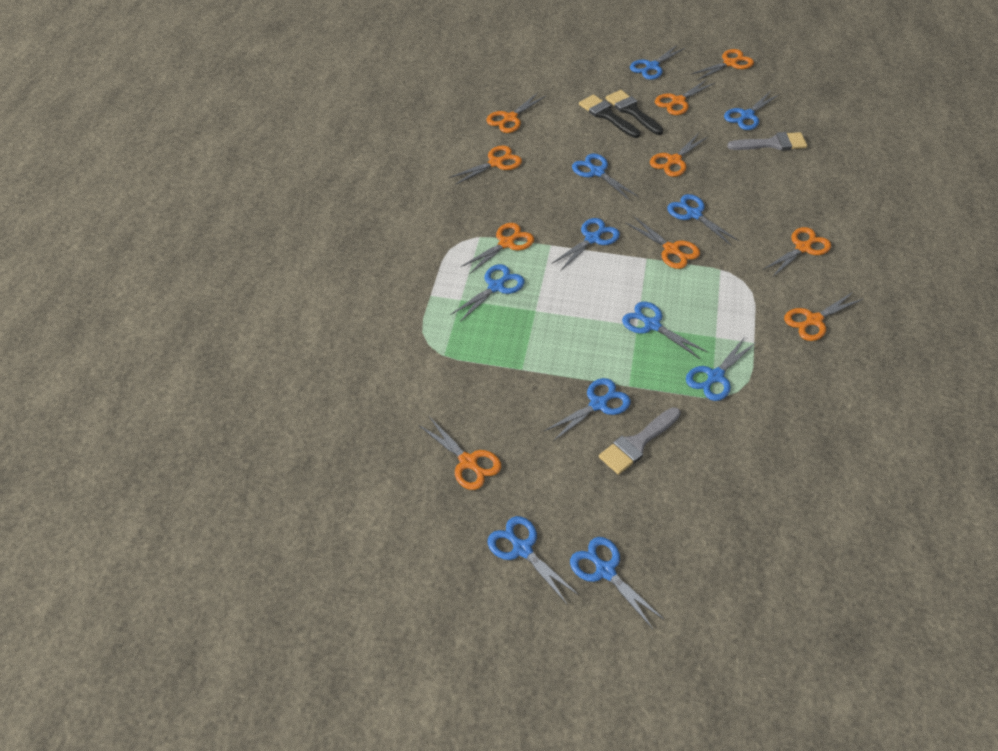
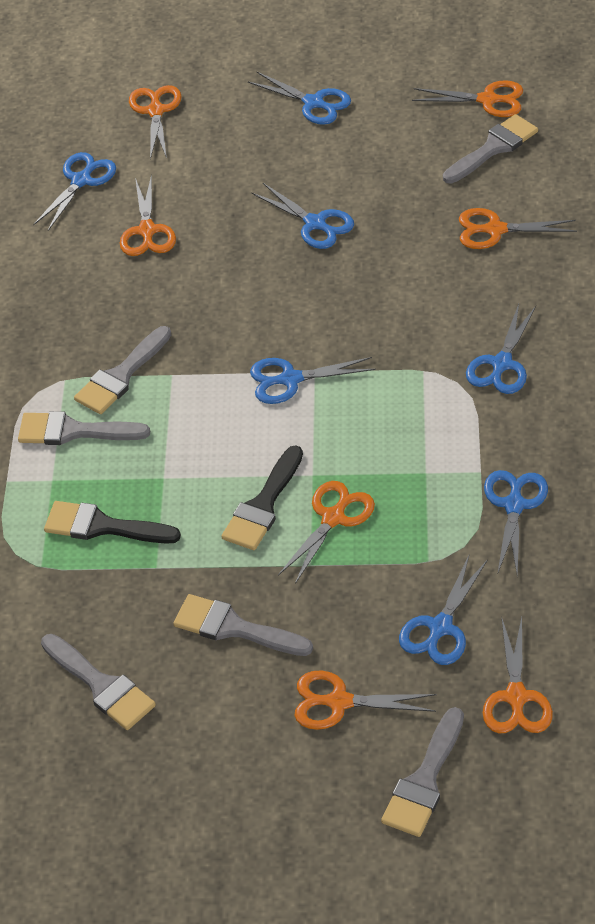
blue scissors: 11 -> 7
grey brush: 2 -> 6
orange scissors: 10 -> 7

